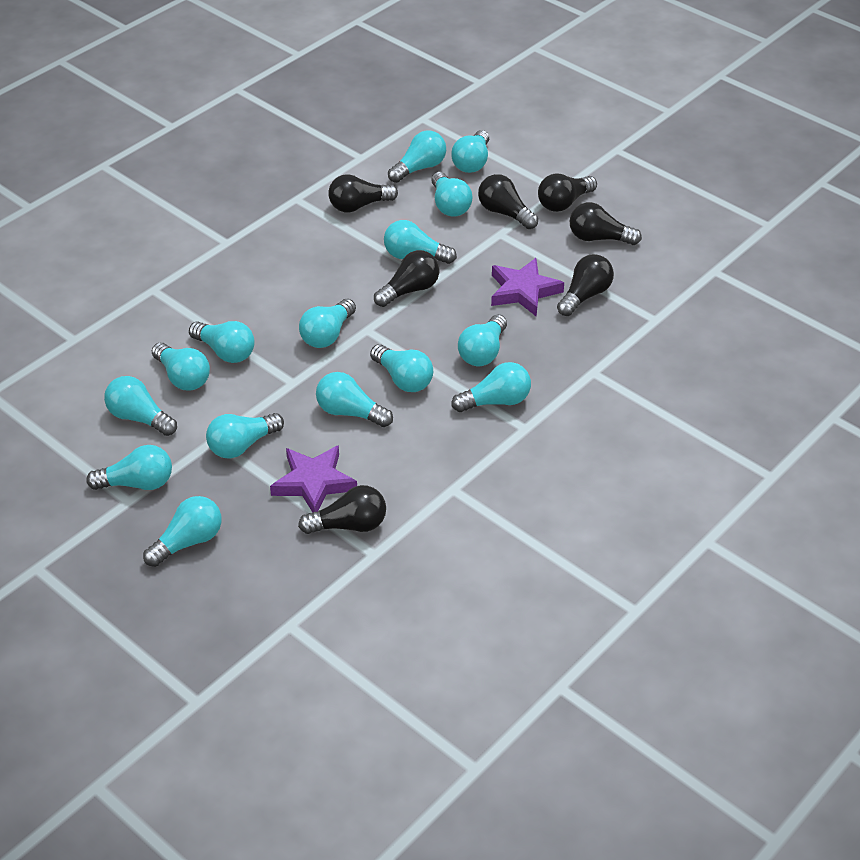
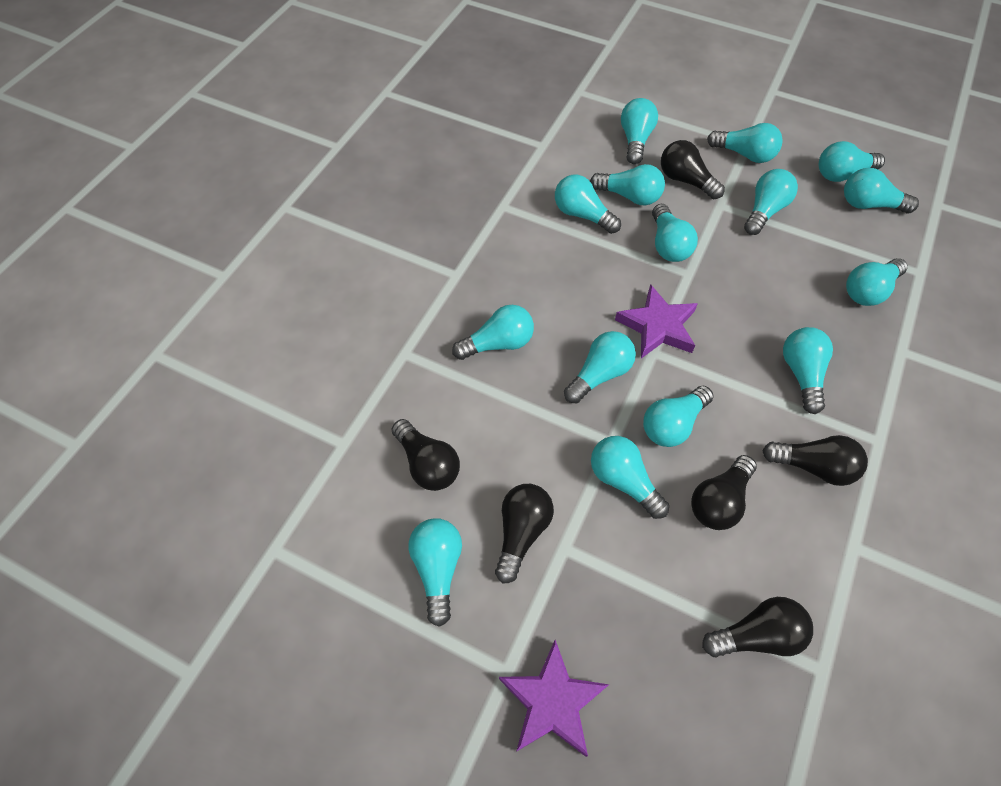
black light bulb: 7 -> 6

